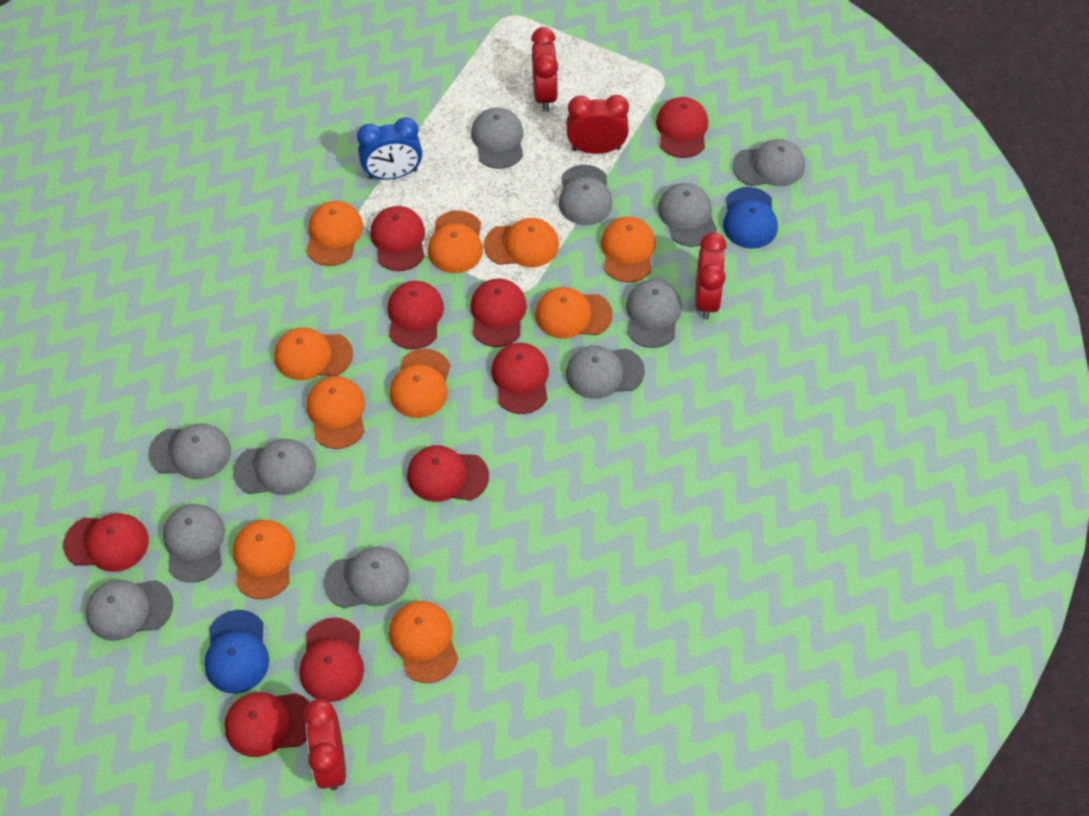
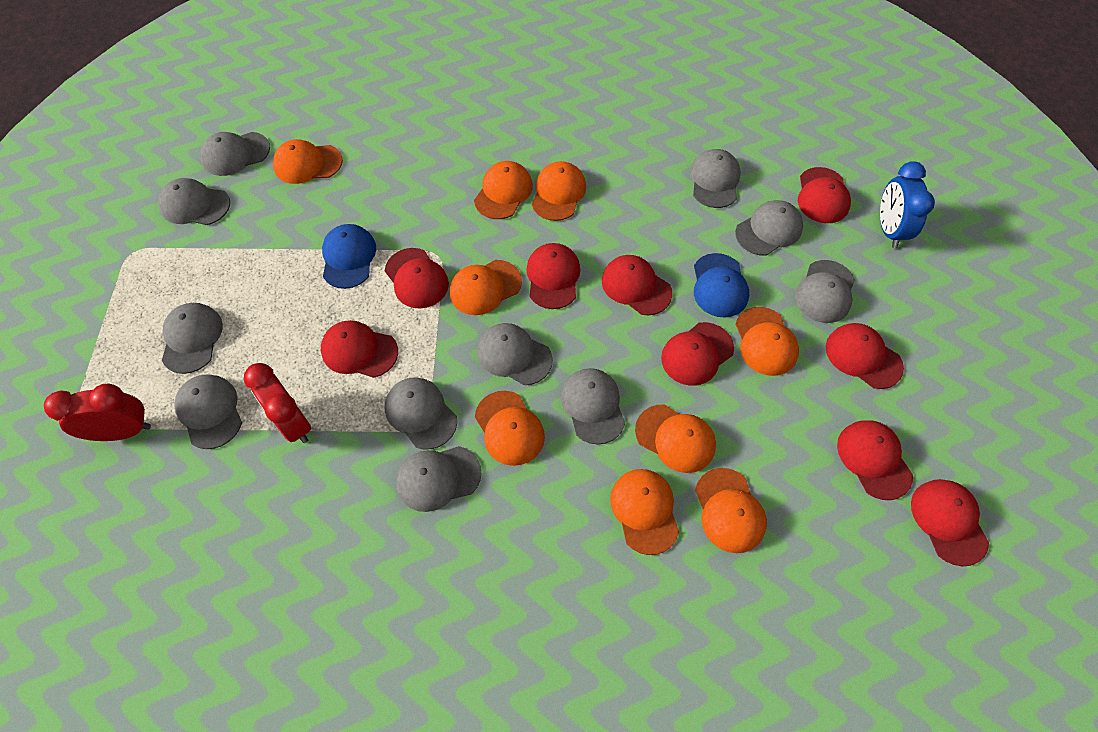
orange cap: 10 -> 9
red clock: 4 -> 2

